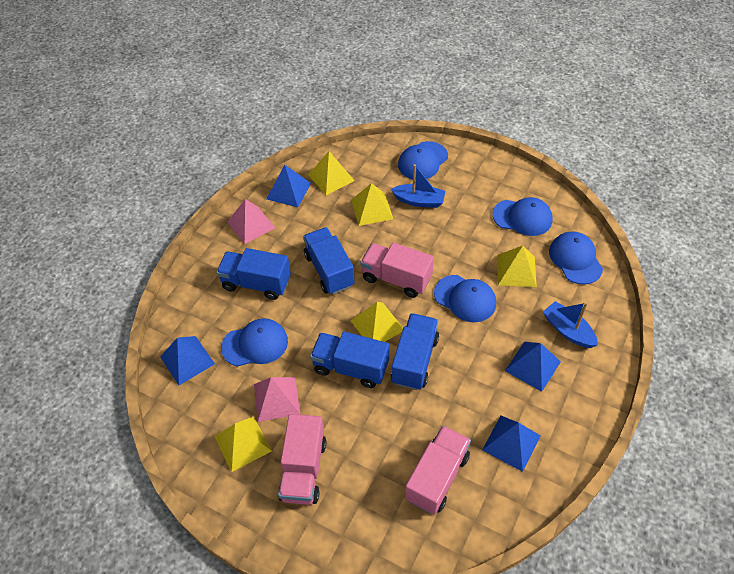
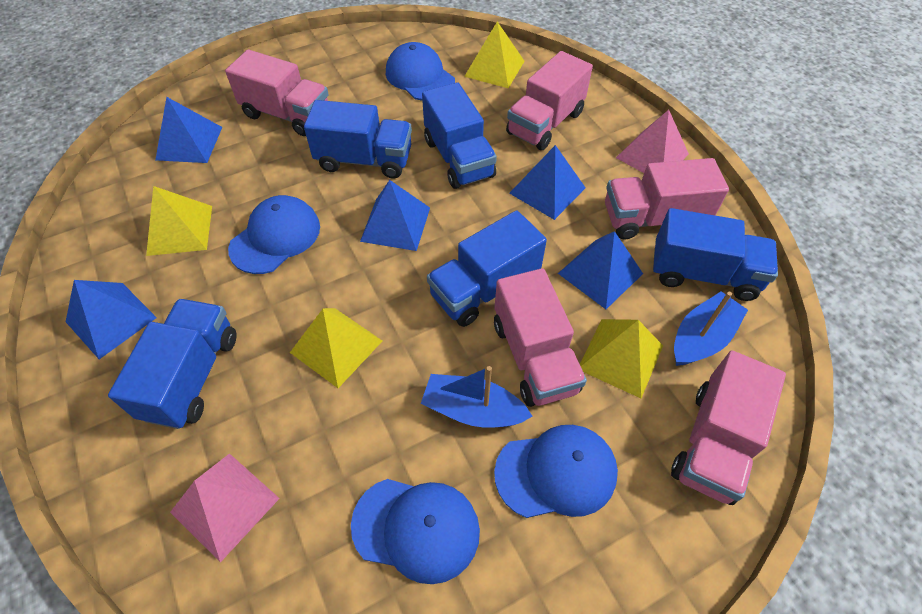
blue cap: 5 -> 4
blue pyramid: 4 -> 5
blue truck: 4 -> 5
pink truck: 3 -> 5
yellow pyramid: 5 -> 4

